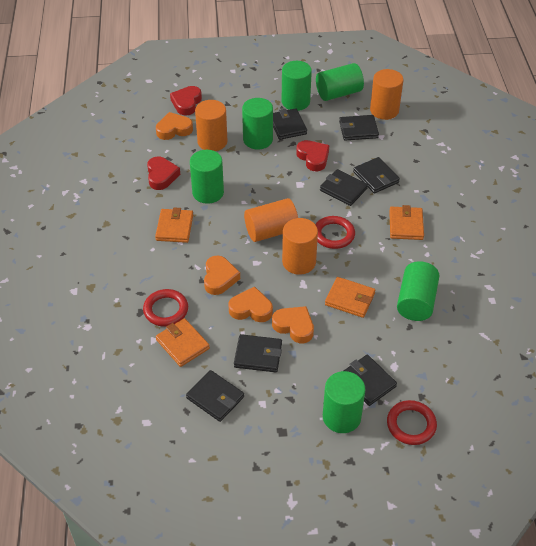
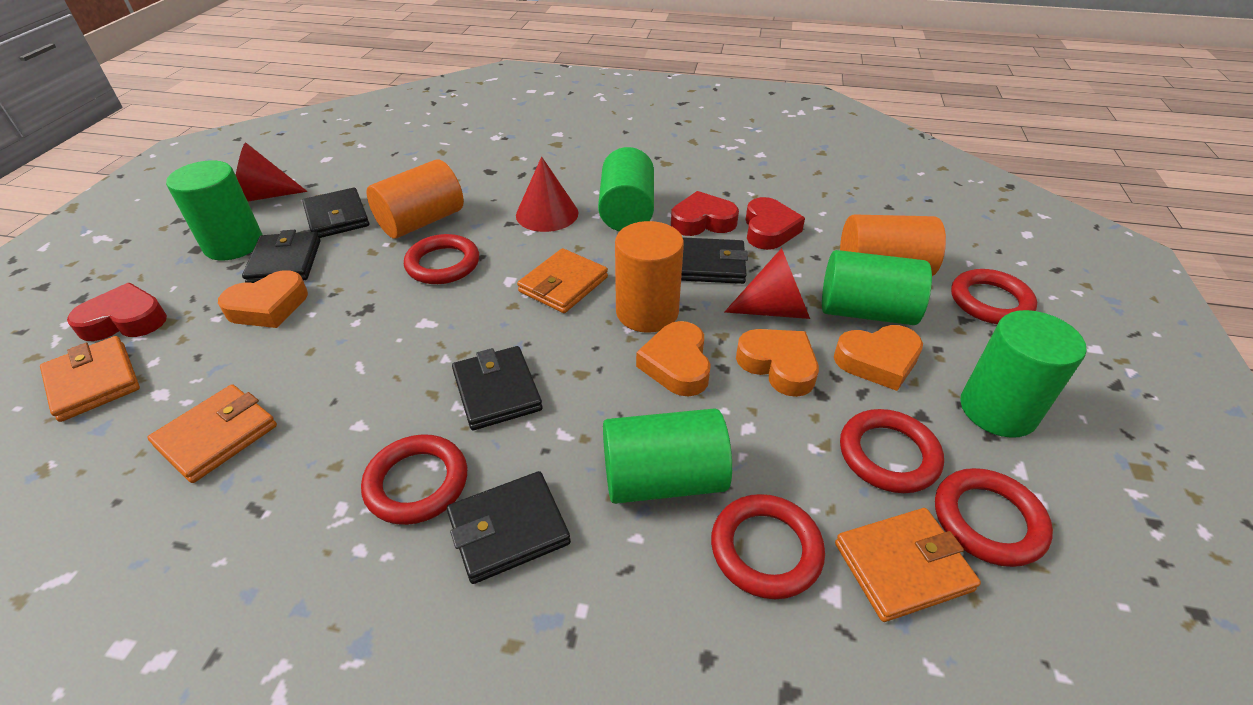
black wallet: 7 -> 5
green cylinder: 6 -> 5
orange cylinder: 4 -> 3
red cone: 0 -> 3
red ring: 3 -> 6

